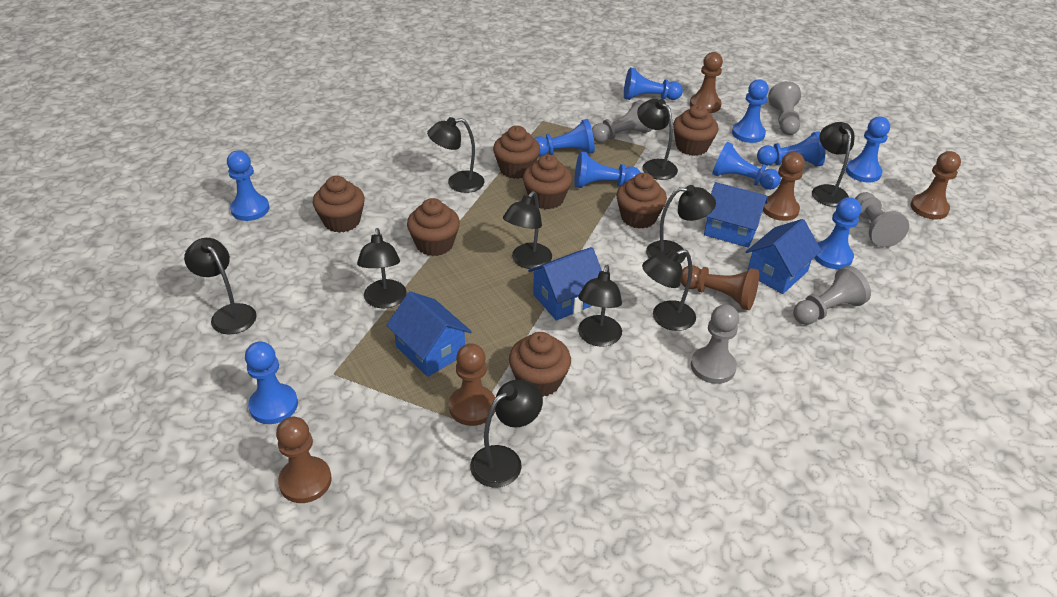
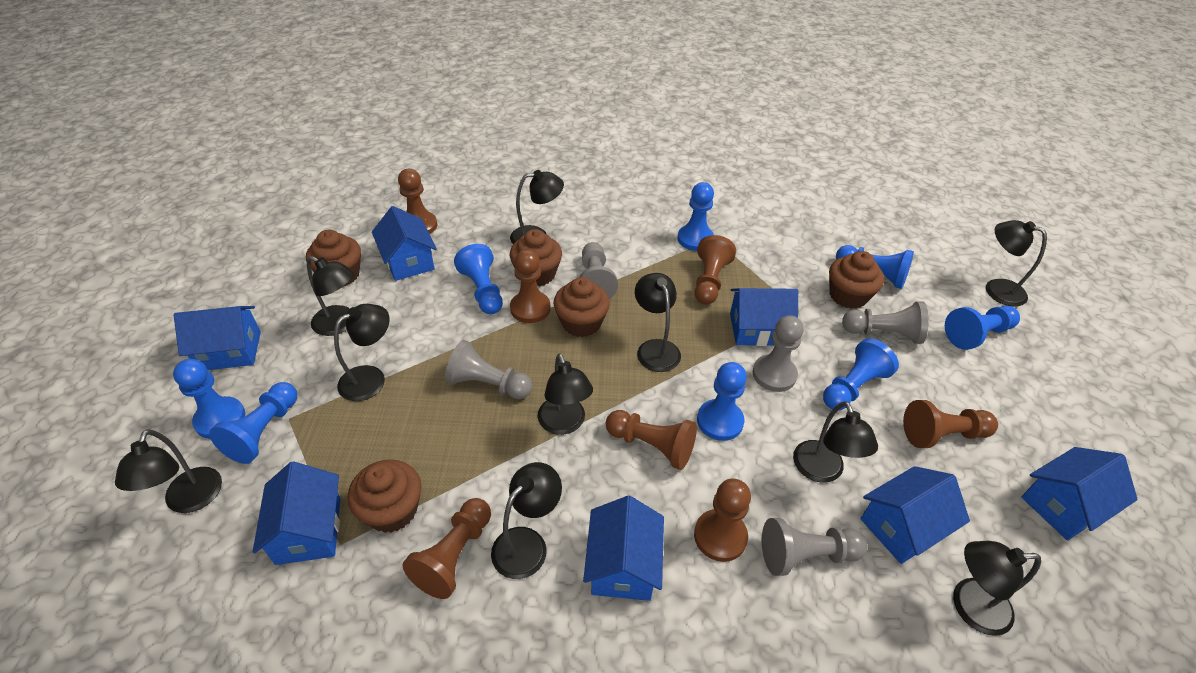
blue house: 4 -> 7
blue pawn: 10 -> 8
brown cupcake: 7 -> 5
brown pawn: 6 -> 7

